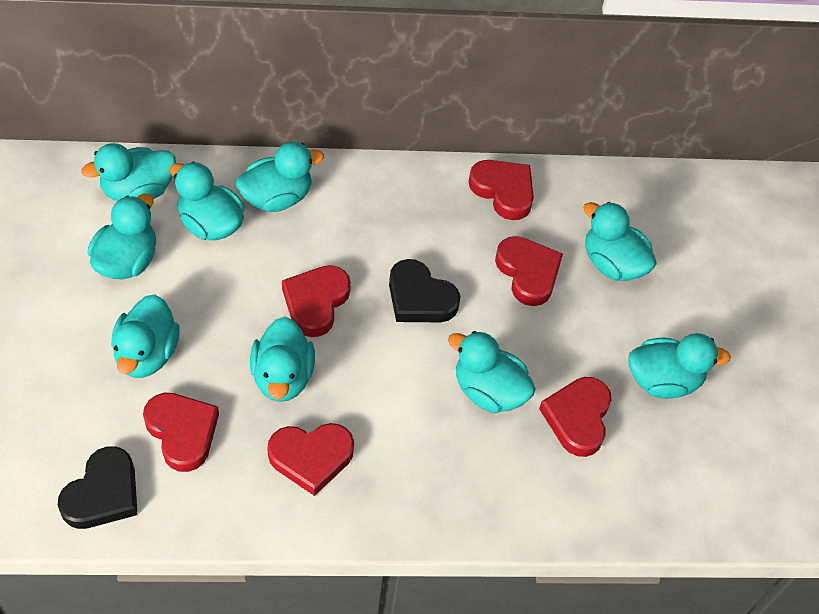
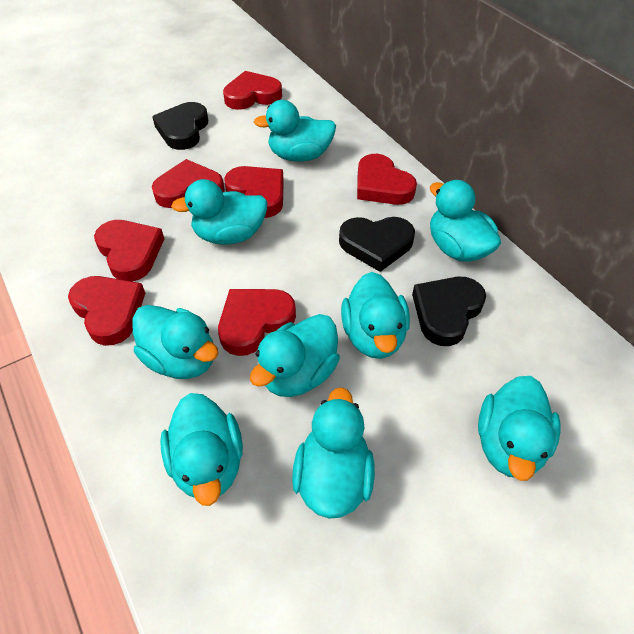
black heart: 2 -> 3
red heart: 6 -> 7

